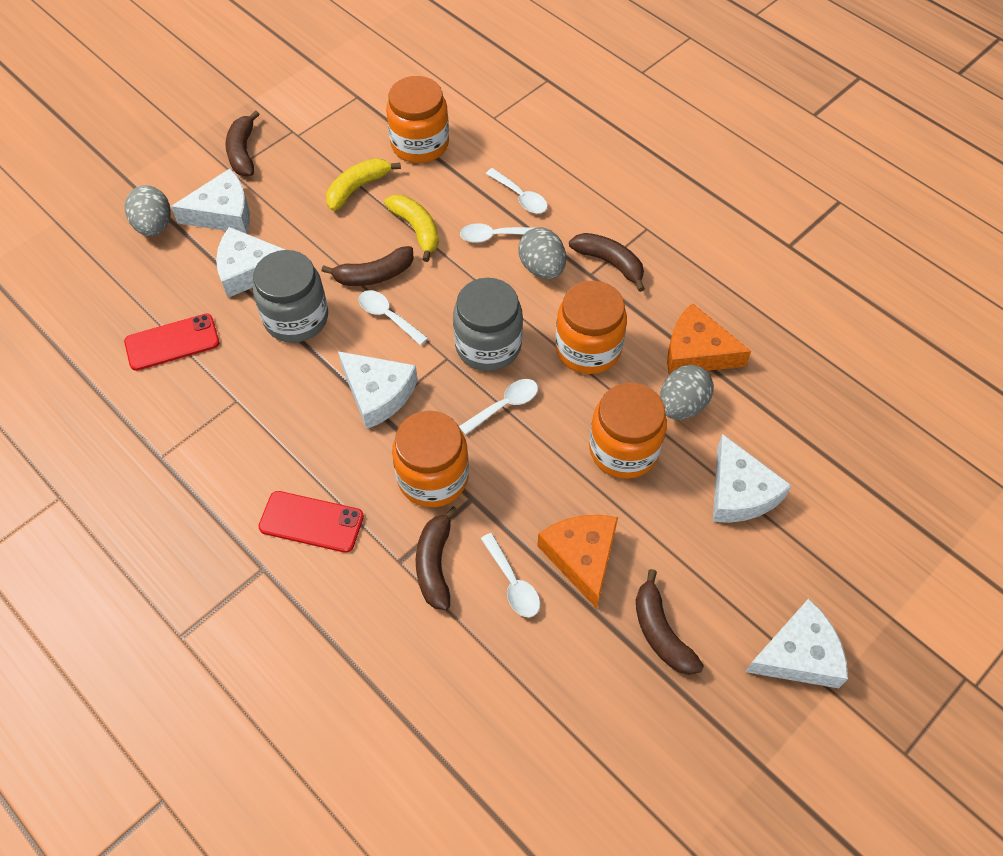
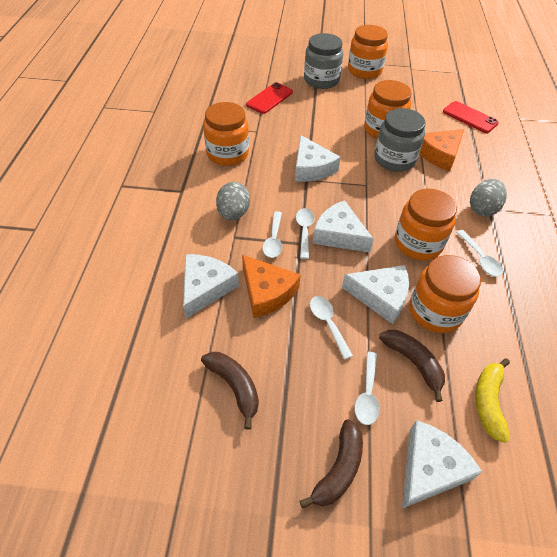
brown banana: 5 -> 3
grey egg: 3 -> 2
orange jar: 4 -> 5
yellow banana: 2 -> 1

